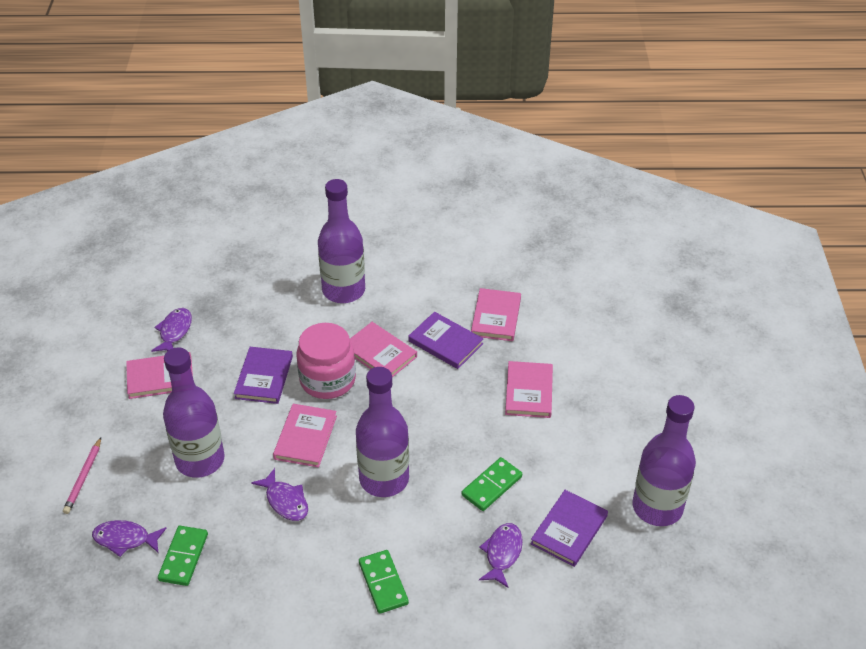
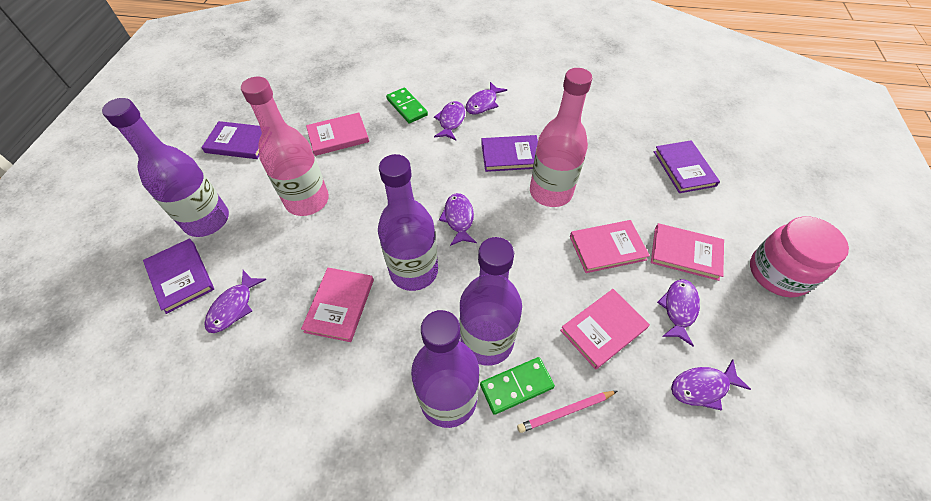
green domino: 3 -> 2
pink bottle: 0 -> 2
purple book: 3 -> 4
purple fish: 4 -> 6

